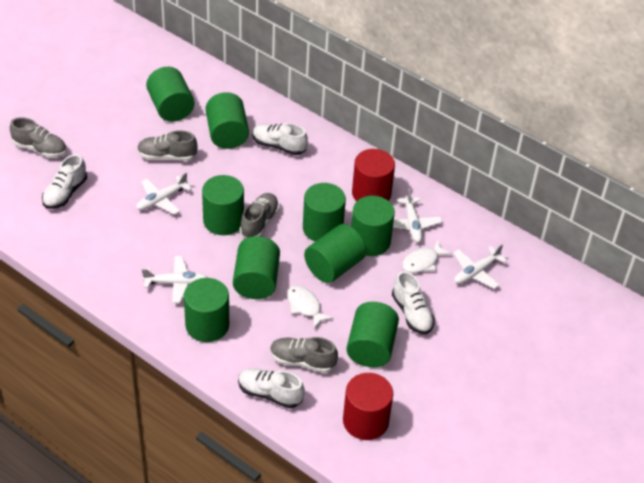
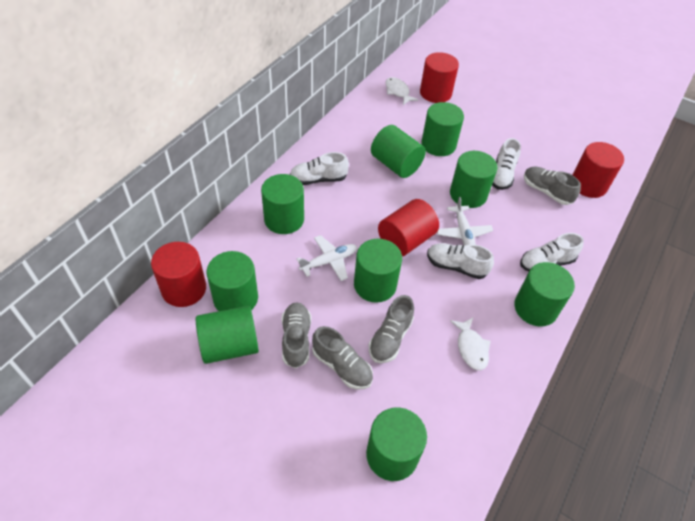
red cylinder: 2 -> 4
white plane: 4 -> 2

